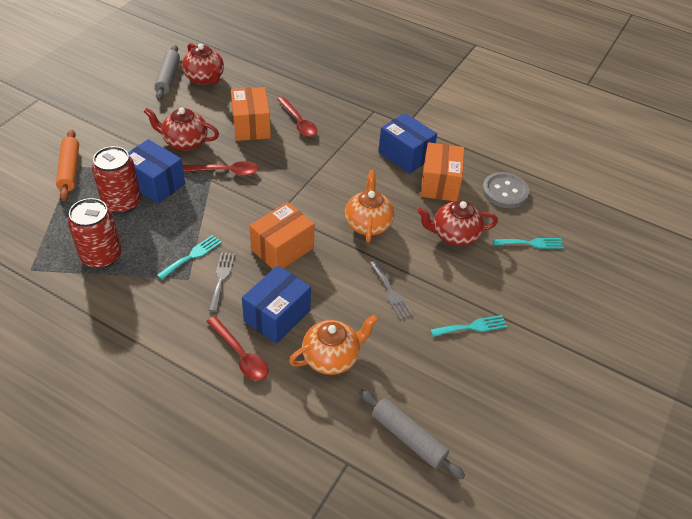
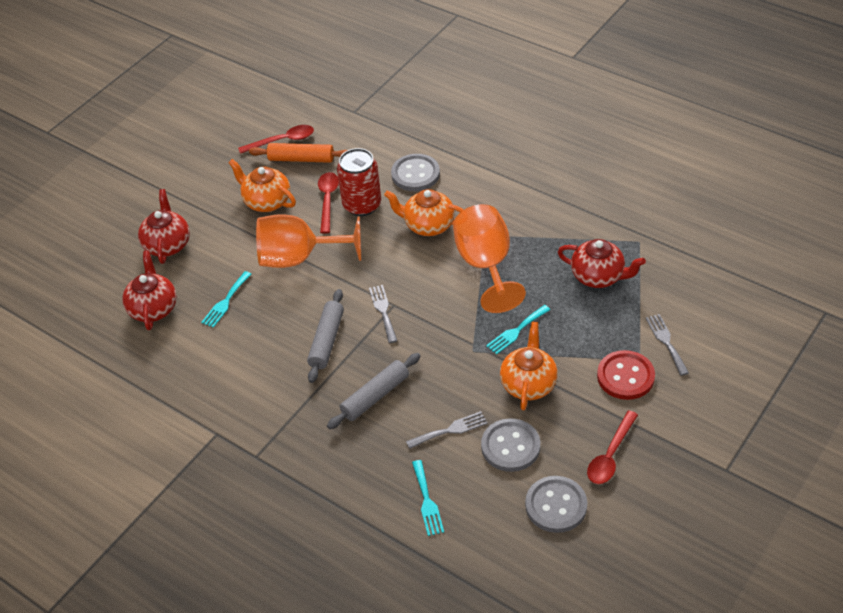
blue box: 3 -> 0
grey button: 1 -> 3
grey fork: 2 -> 3
orange box: 3 -> 0
orange goblet: 0 -> 2
orange teapot: 2 -> 3
red button: 0 -> 1
red can: 2 -> 1

